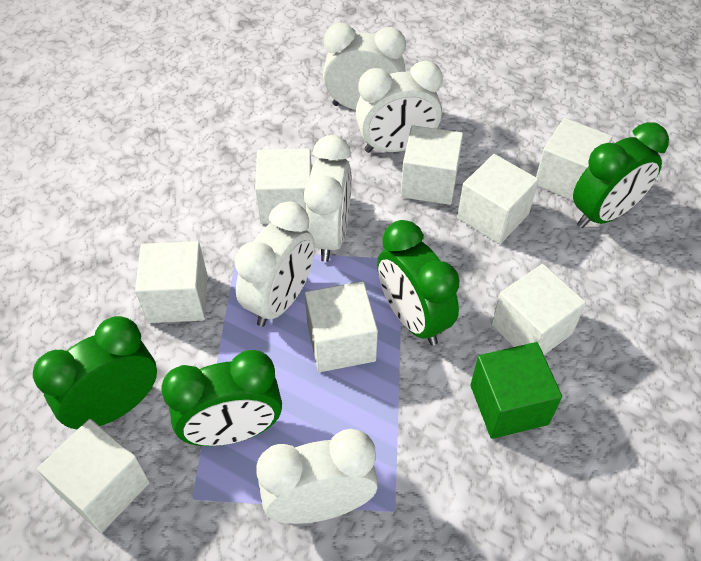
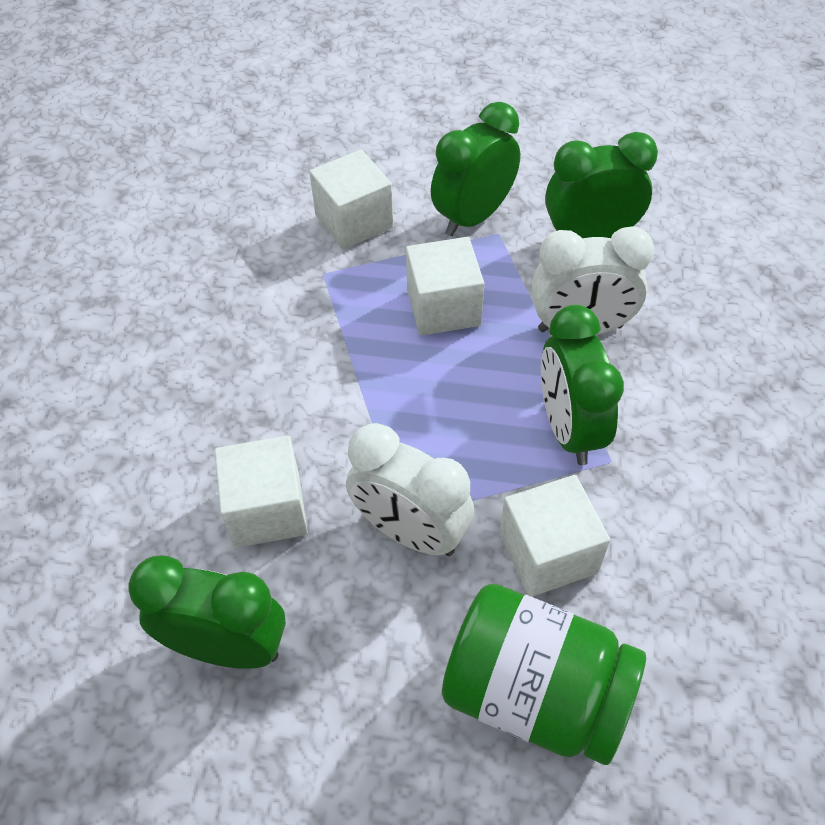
green cube: 1 -> 0
green jar: 0 -> 1
white clock: 5 -> 2
white cube: 8 -> 4

